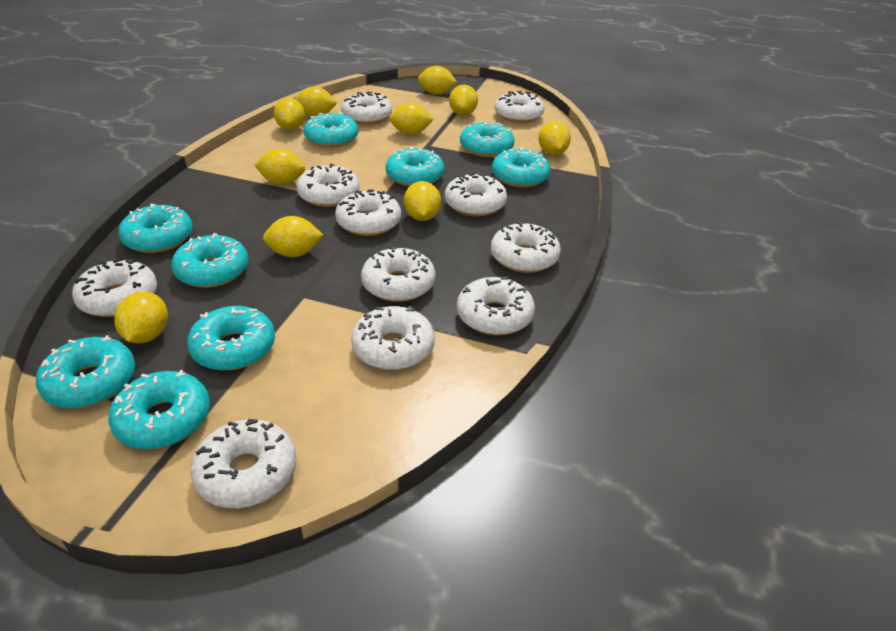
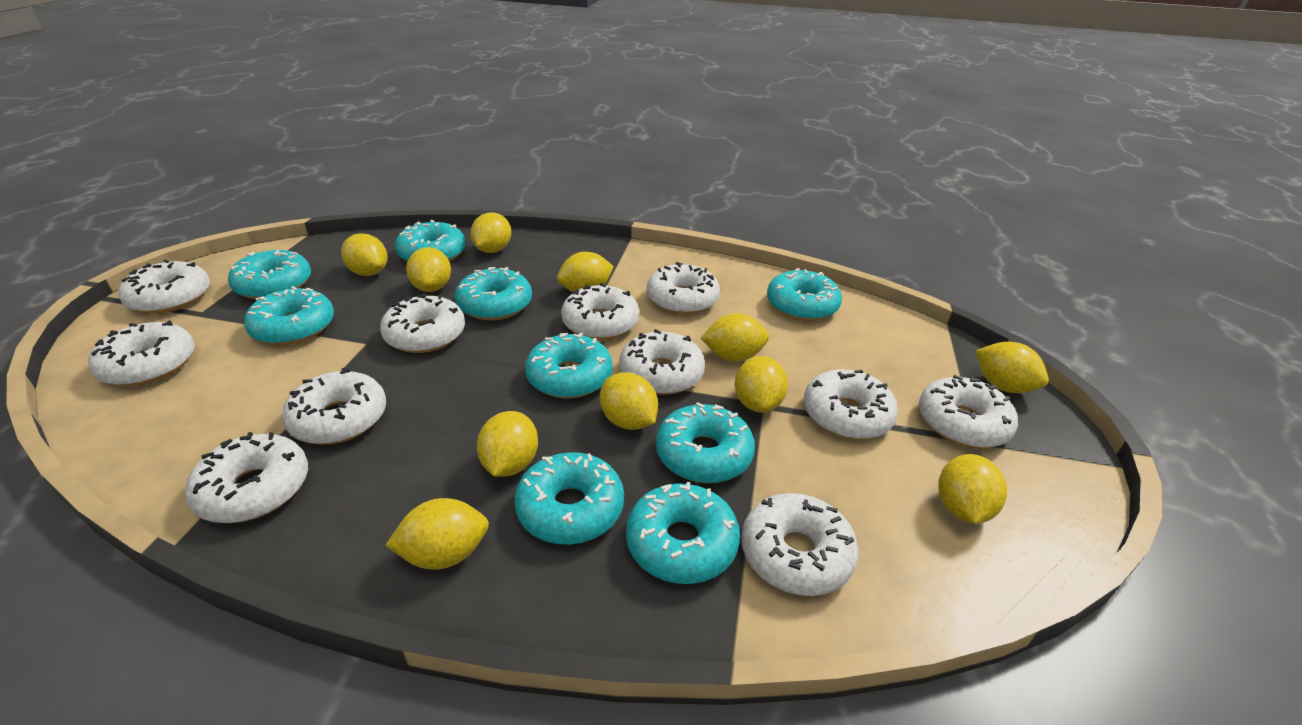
yellow lemon: 10 -> 11

